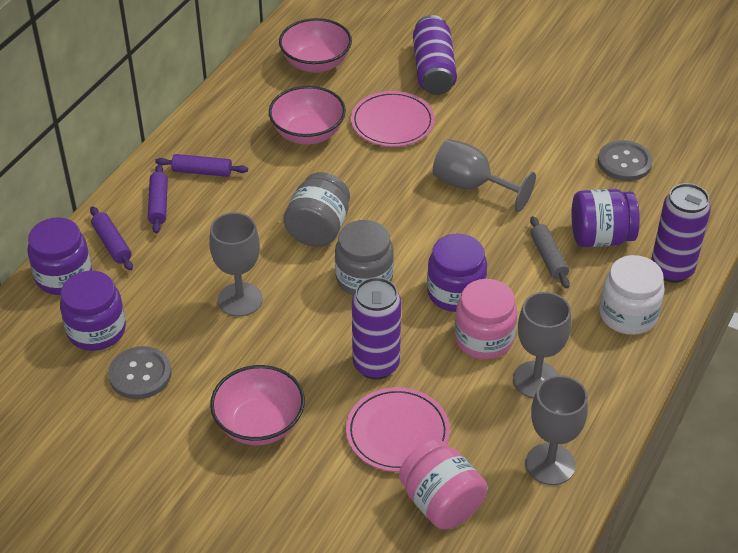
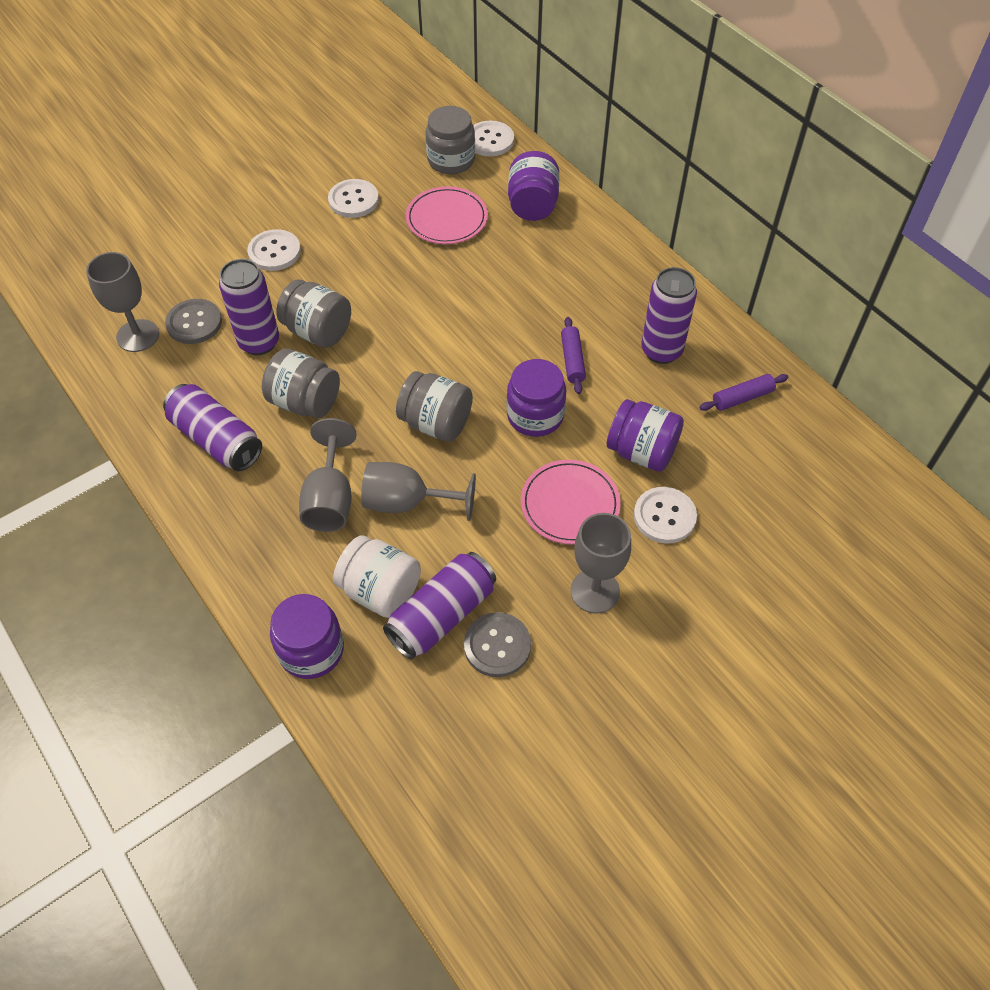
grey jar: 2 -> 4
grey rolling pin: 1 -> 0
pink bowl: 3 -> 0
pink jar: 2 -> 0
purple can: 3 -> 4
purple rolling pin: 3 -> 2
white button: 0 -> 4

